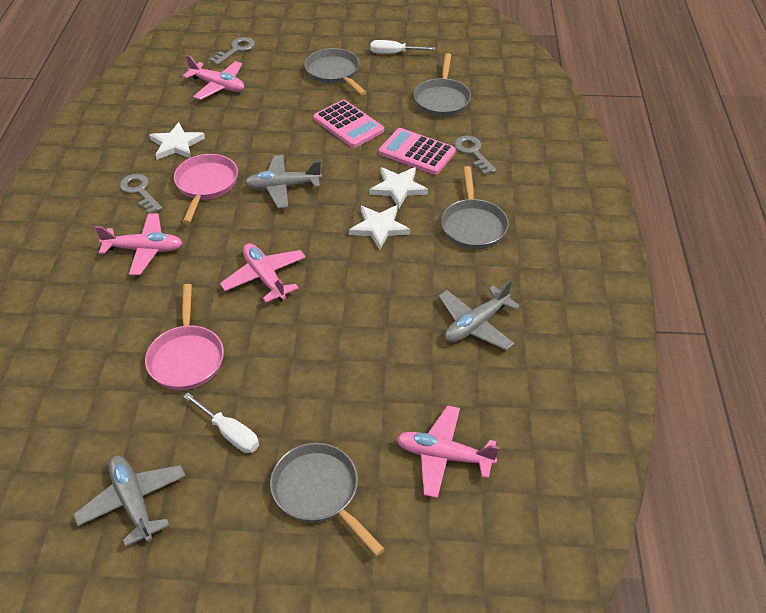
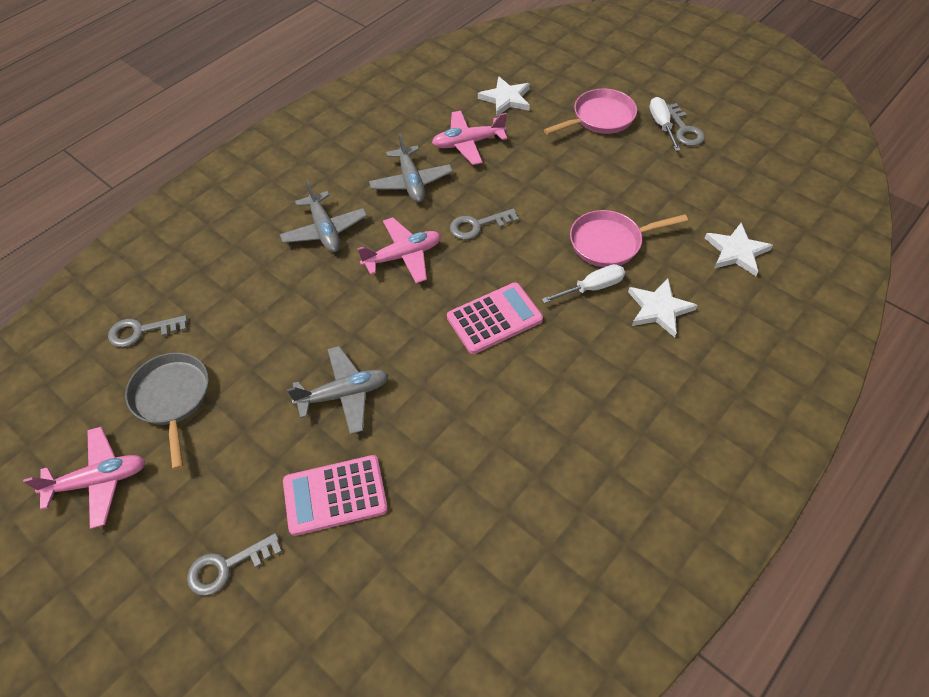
grey key: 3 -> 4
grey pan: 4 -> 1
pink plane: 4 -> 3

